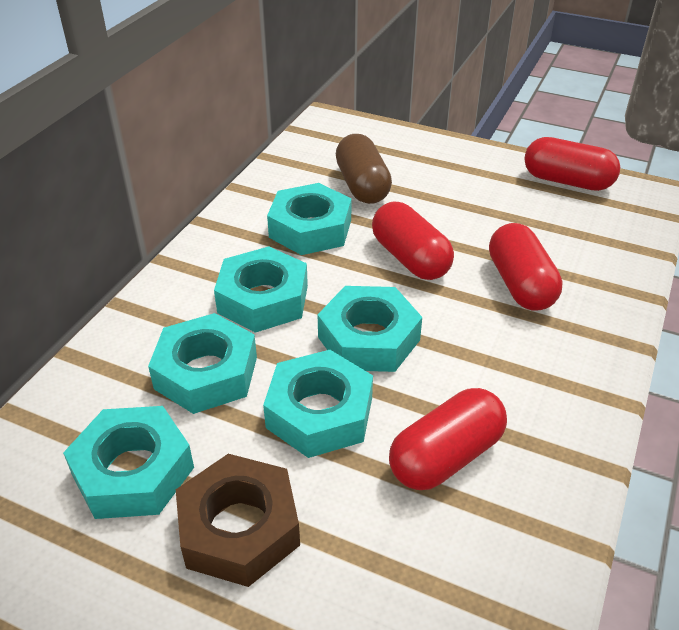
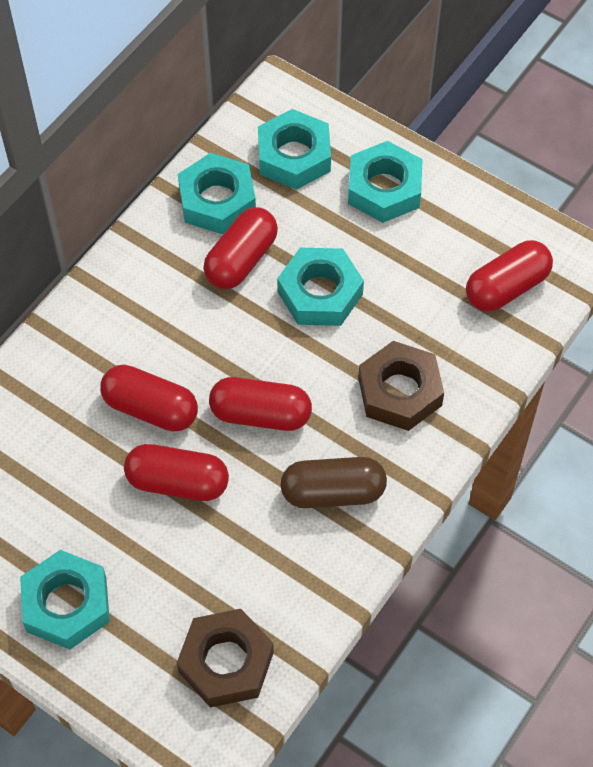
brown nut: 1 -> 2
red capsule: 4 -> 5
turquoise nut: 6 -> 5

